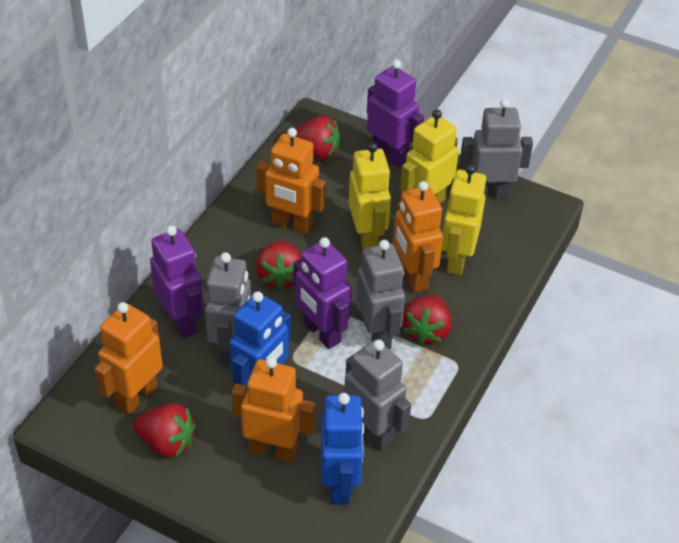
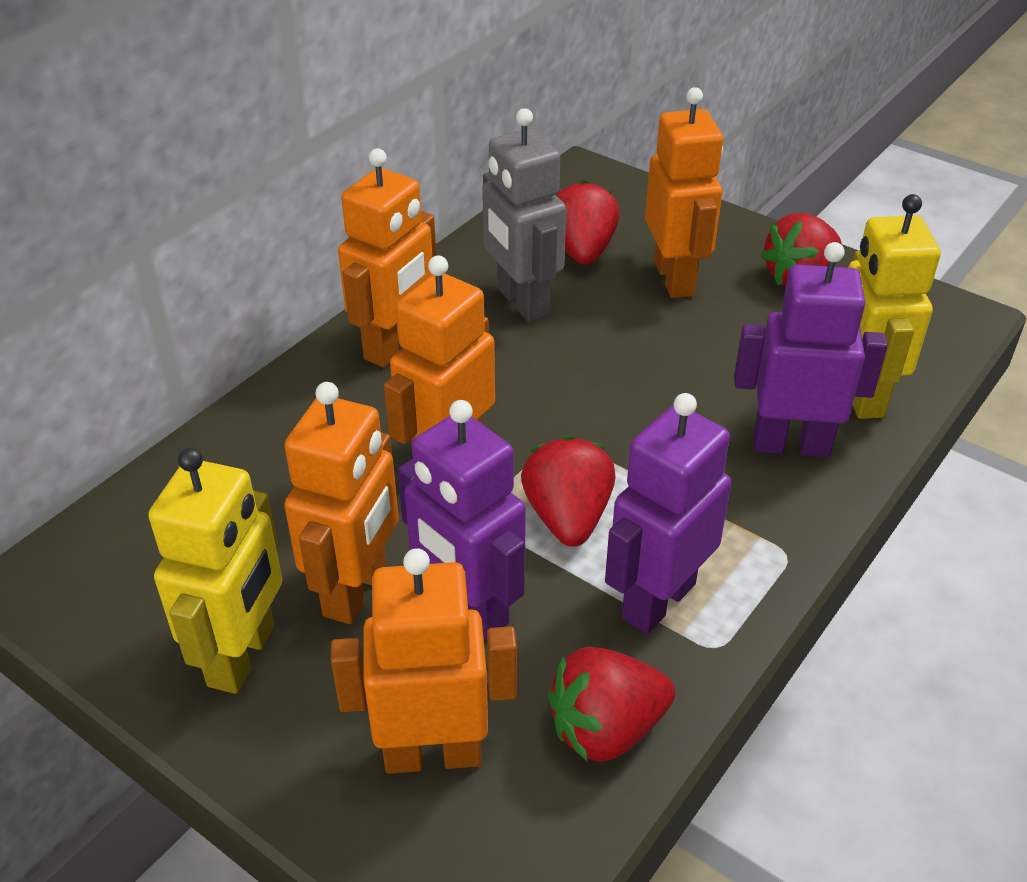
blue robot: 2 -> 0
grey robot: 4 -> 1
orange robot: 4 -> 5
yellow robot: 3 -> 2

